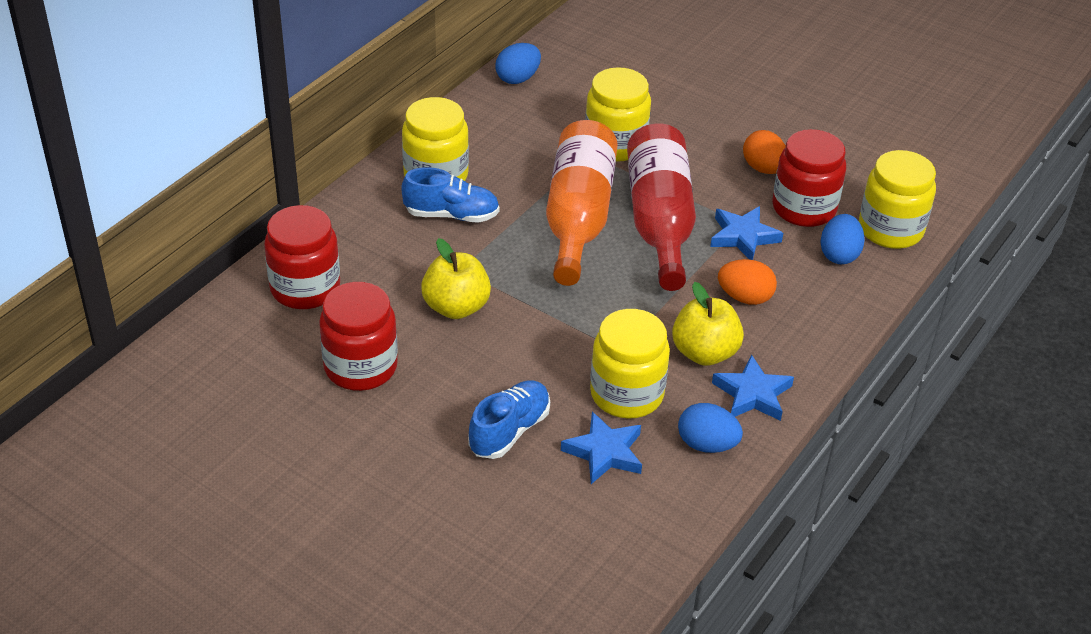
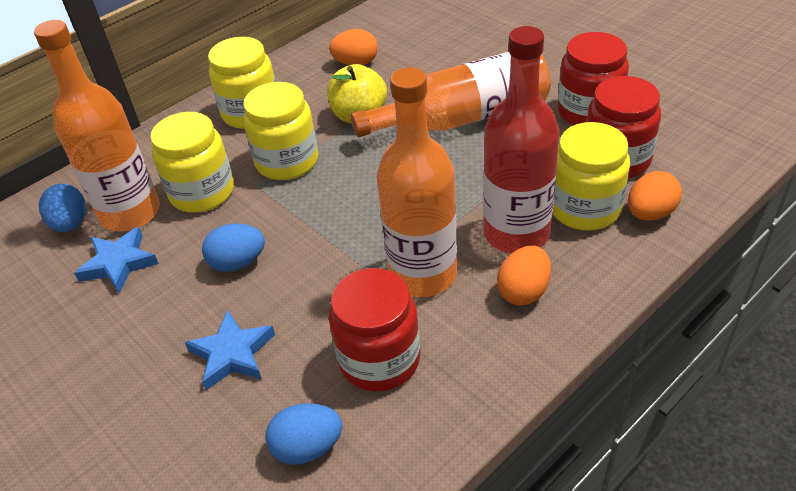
blue shoe: 2 -> 0
blue star: 3 -> 2
orange bottle: 1 -> 3
orange egg: 2 -> 3
yellow apple: 2 -> 1

